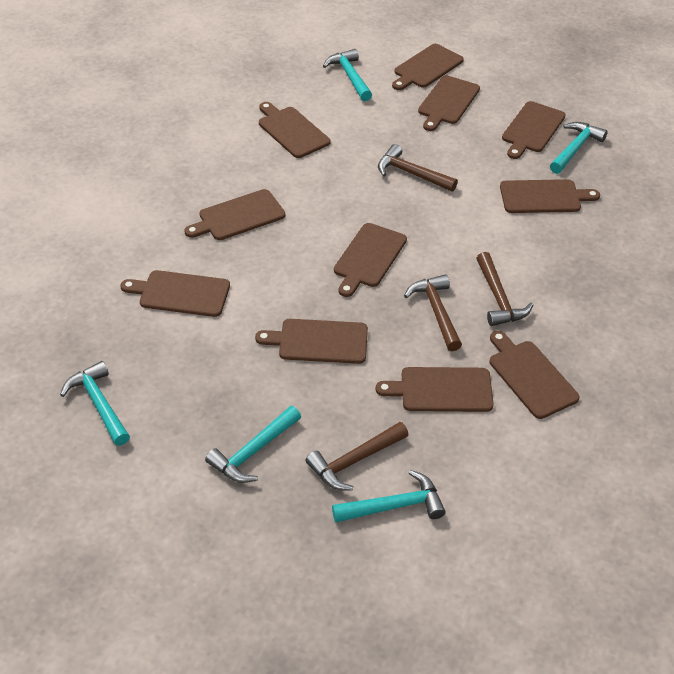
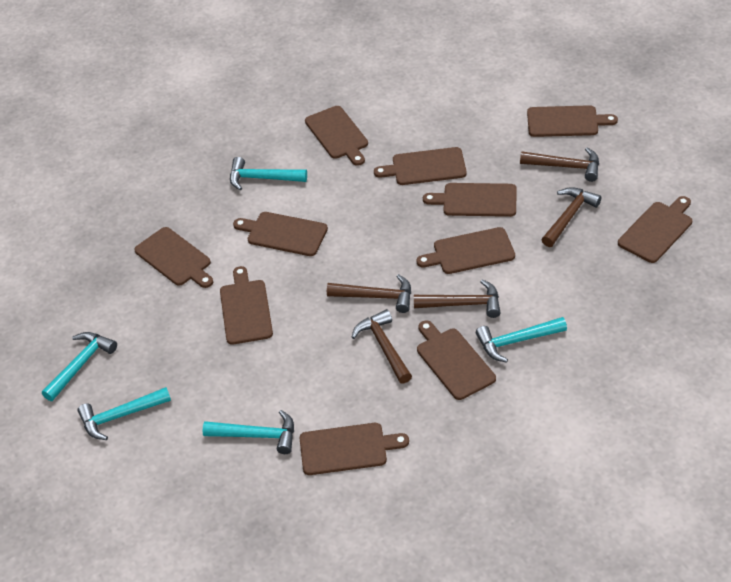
brown hammer: 4 -> 5

